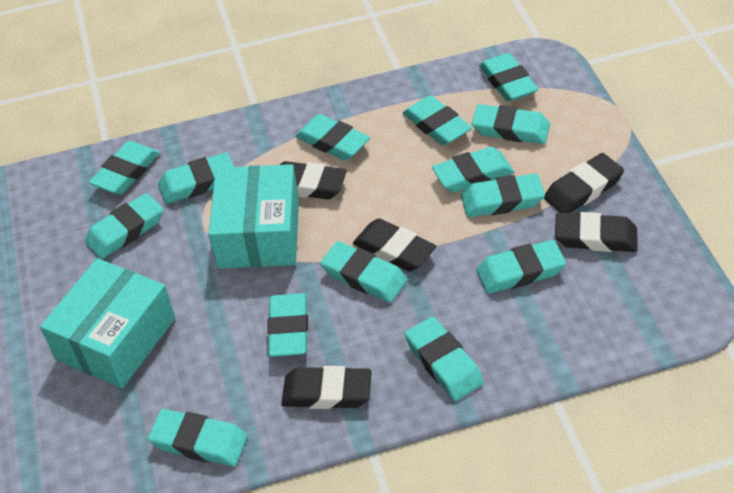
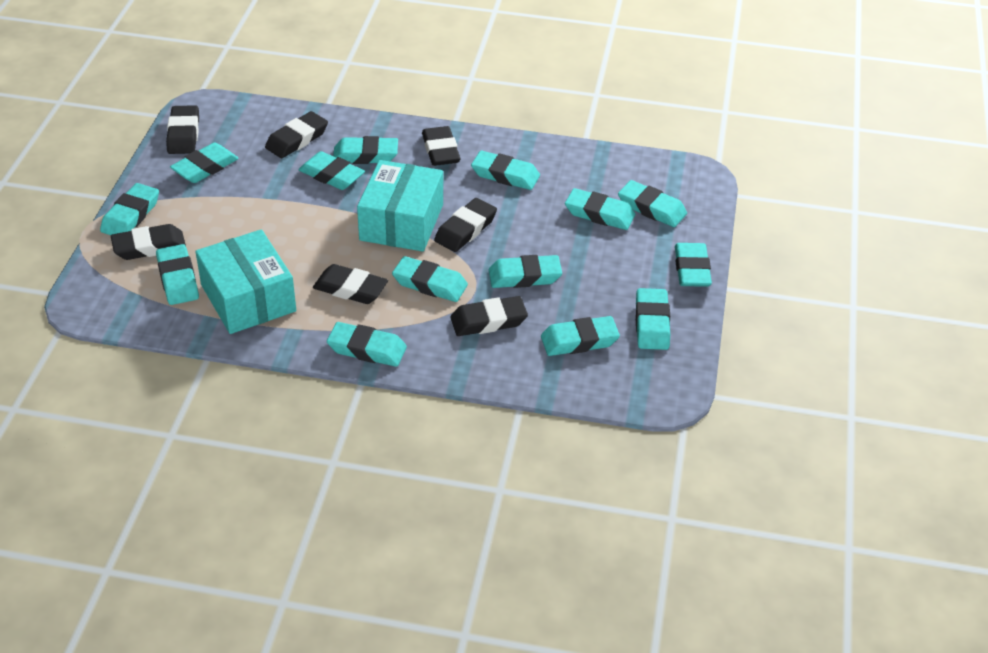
black eraser: 5 -> 7

